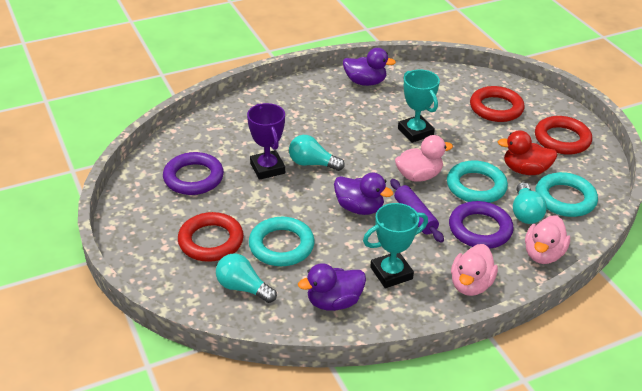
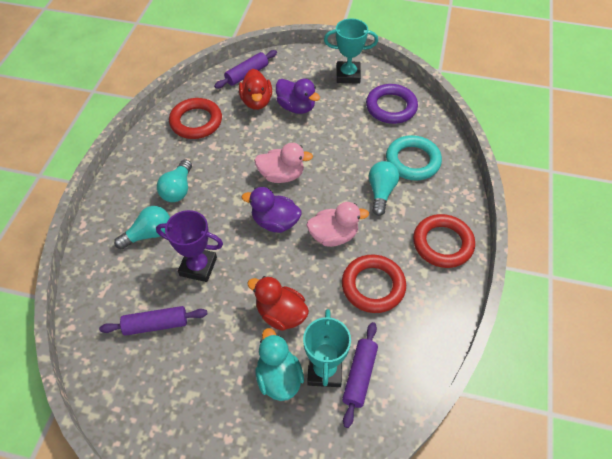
pink duck: 3 -> 2
purple duck: 3 -> 2
purple ring: 2 -> 1
purple rolling pin: 1 -> 3
red duck: 1 -> 2
turquoise duck: 0 -> 1
turquoise ring: 3 -> 1

